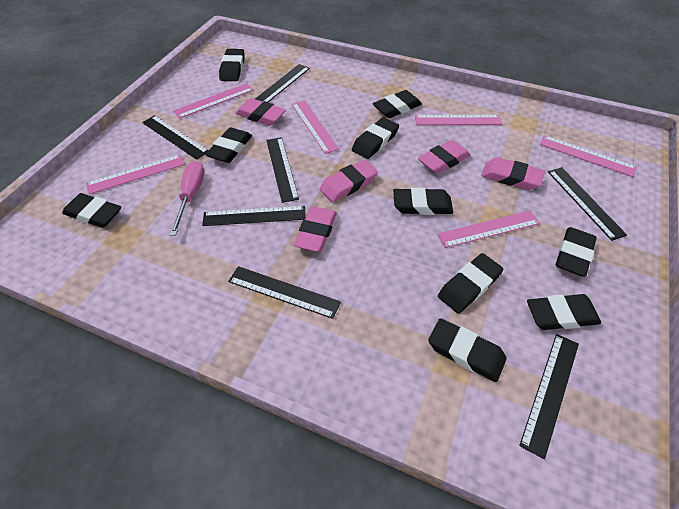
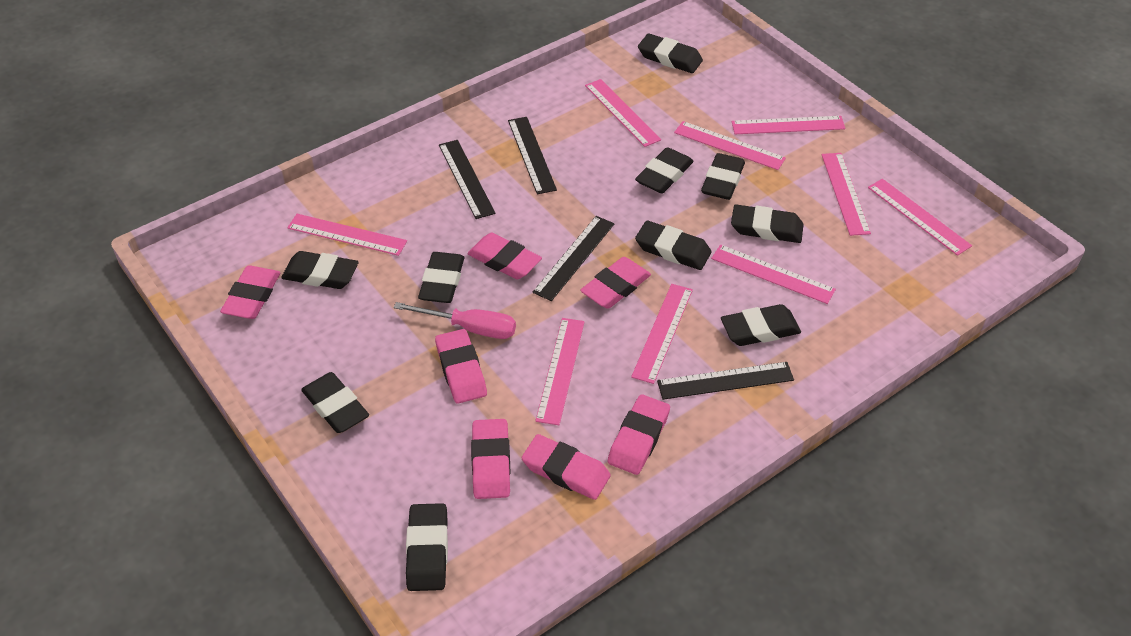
black ruler: 7 -> 4
pink eraser: 5 -> 7
pink ruler: 6 -> 9

